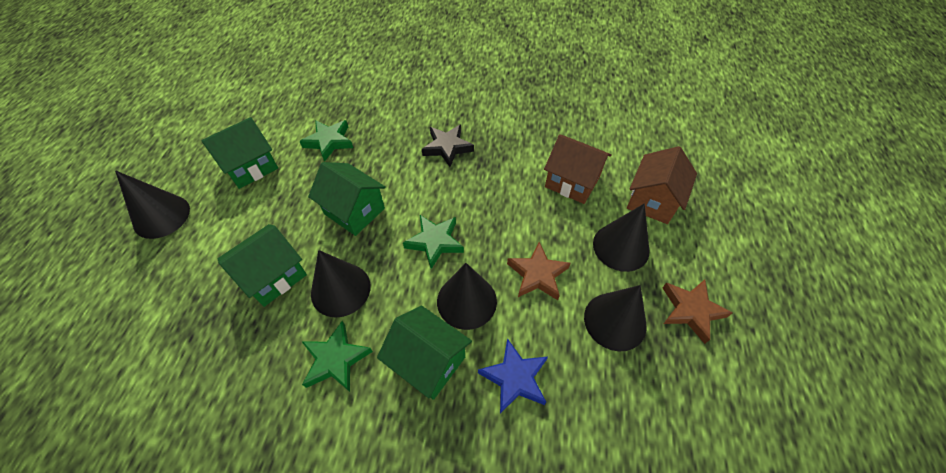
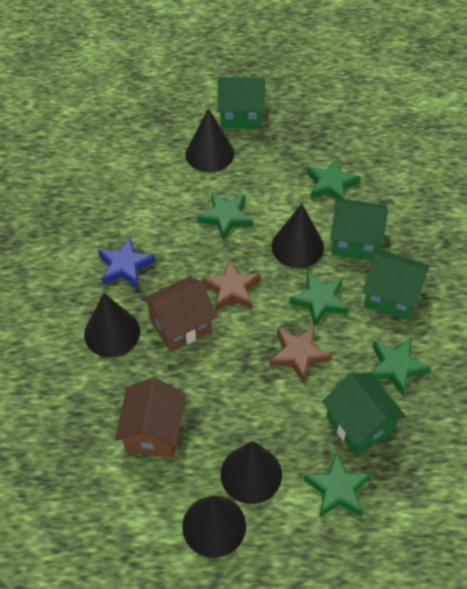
black star: 1 -> 0
green star: 3 -> 5

